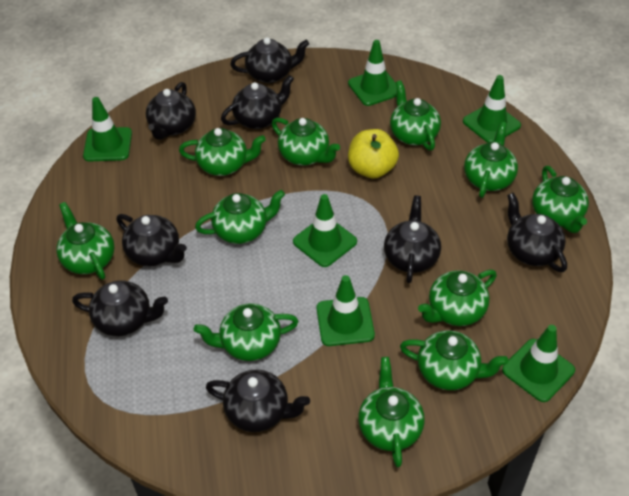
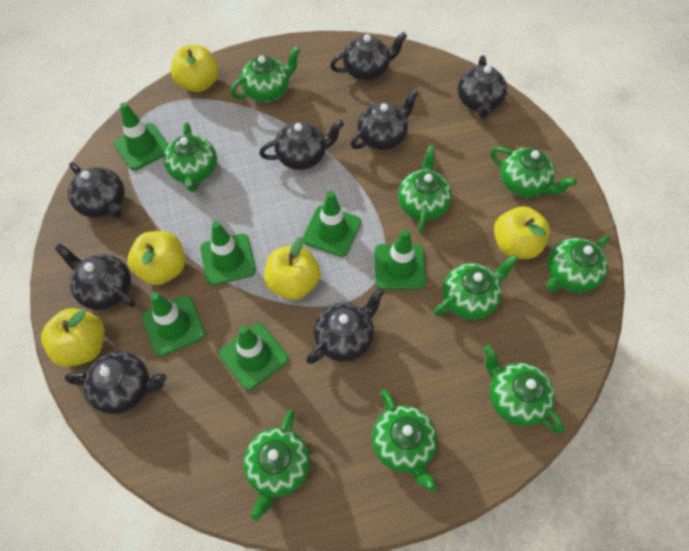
green teapot: 11 -> 9
yellow apple: 1 -> 5

